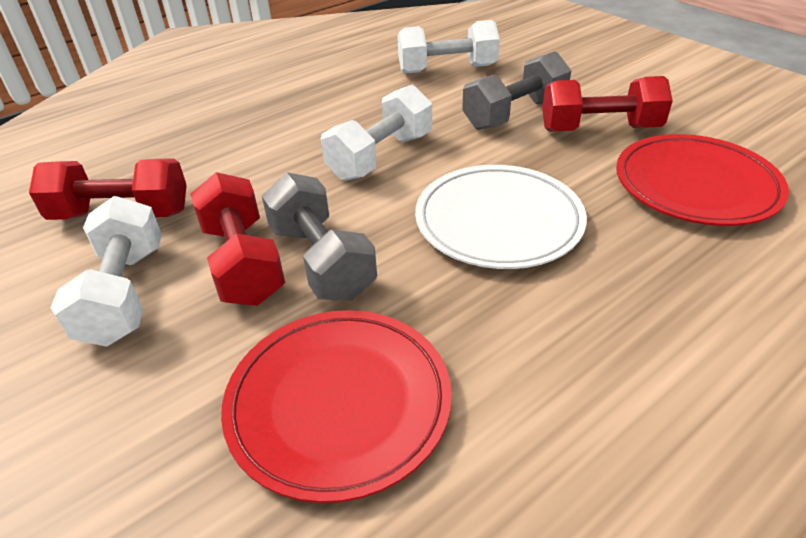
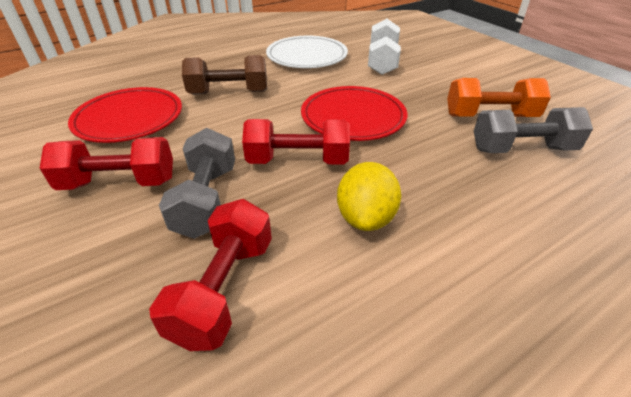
brown dumbbell: 0 -> 1
orange dumbbell: 0 -> 1
white dumbbell: 3 -> 1
yellow lemon: 0 -> 1

